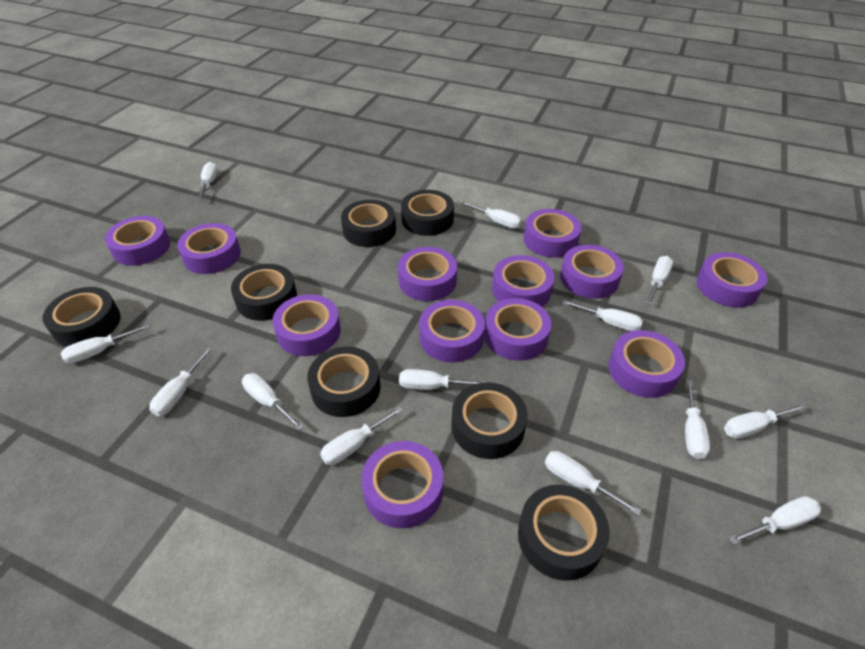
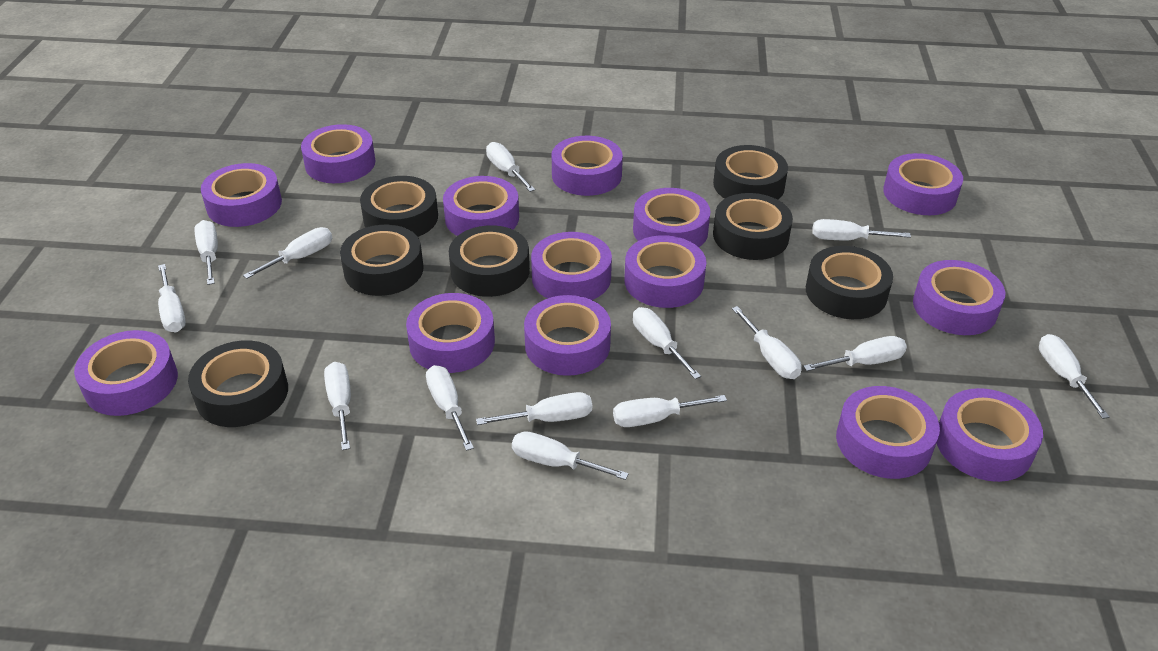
purple tape: 12 -> 14
white screwdriver: 13 -> 14

